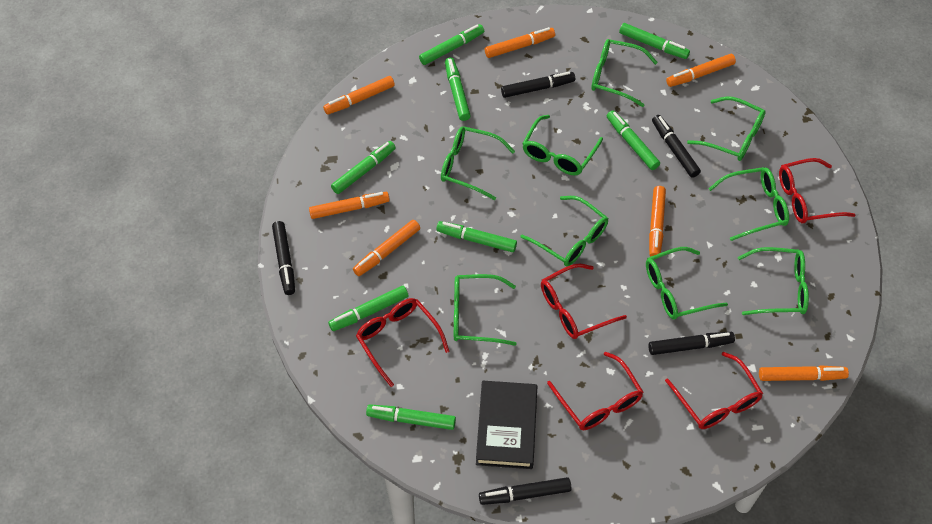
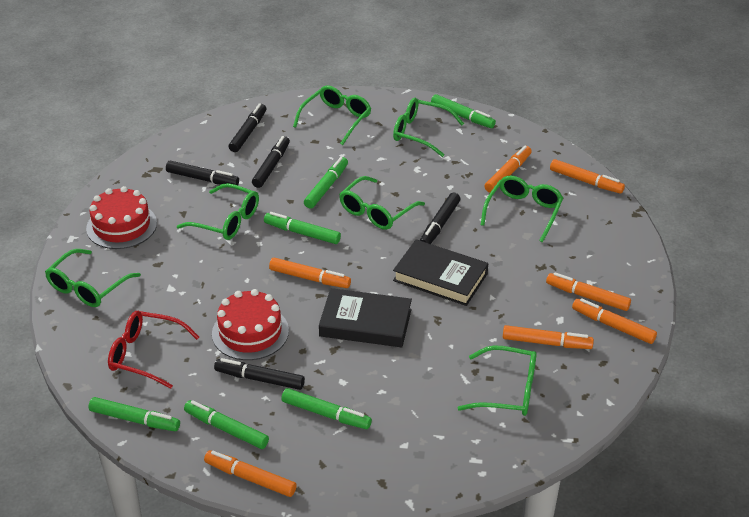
black book: 1 -> 2
green glasses: 9 -> 7
green marker: 8 -> 6
red cake: 0 -> 2
red glasses: 5 -> 1

